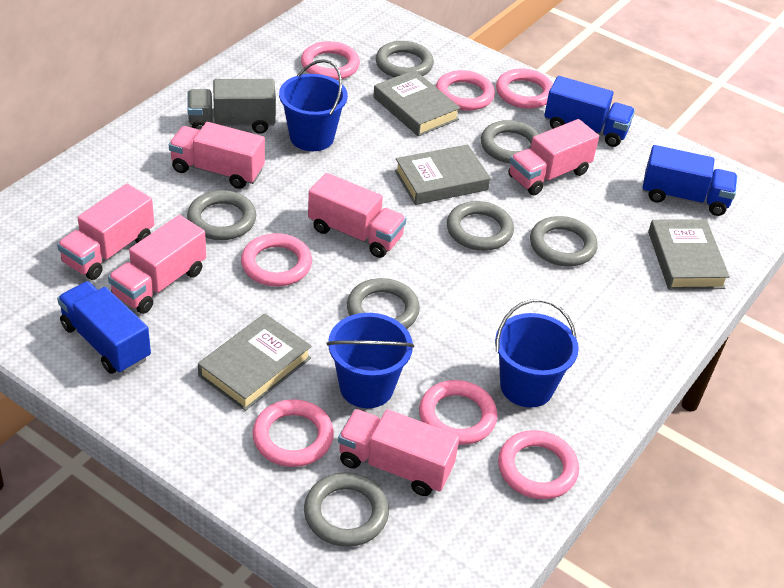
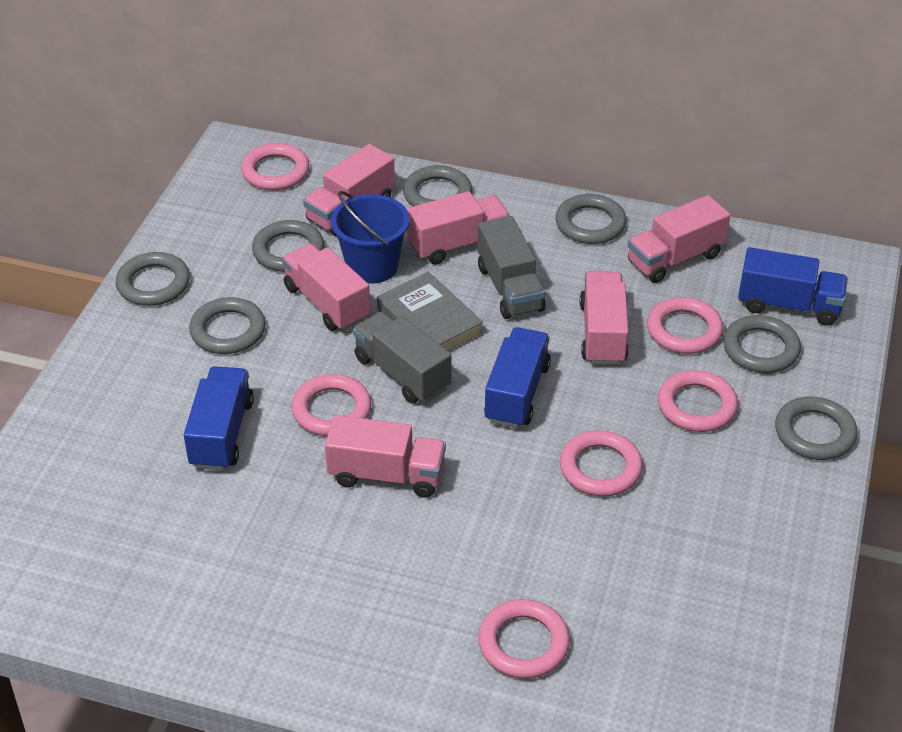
blue bucket: 3 -> 1
grey book: 4 -> 1
grey truck: 1 -> 2
pink ring: 7 -> 6

